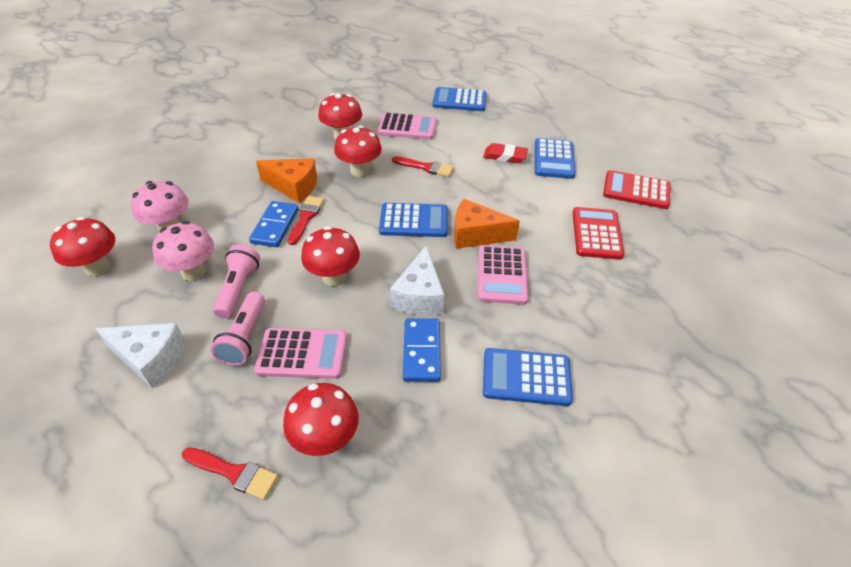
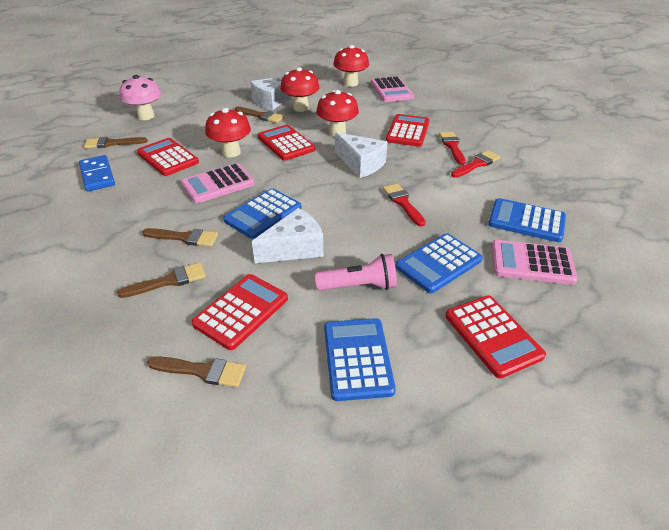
blue domino: 2 -> 1
brown brush: 0 -> 5
orange cheese: 2 -> 0
pink flashlight: 2 -> 1
pink mushroom: 2 -> 1
red calculator: 2 -> 5
red eraser: 1 -> 0
red mushroom: 5 -> 4
white cheese: 2 -> 3

